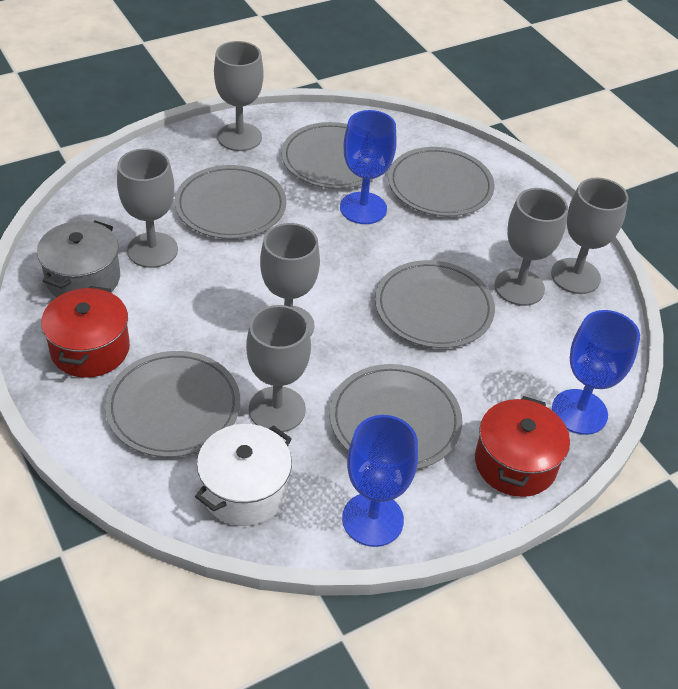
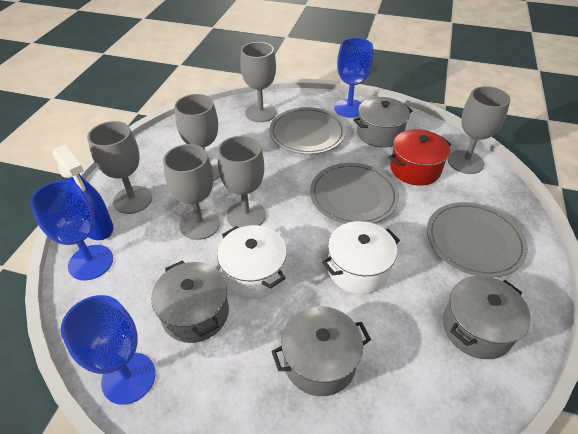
blue spray bottle: 0 -> 1
grey plate: 6 -> 3
grey pot: 1 -> 4
red pot: 2 -> 1
white pot: 1 -> 2

